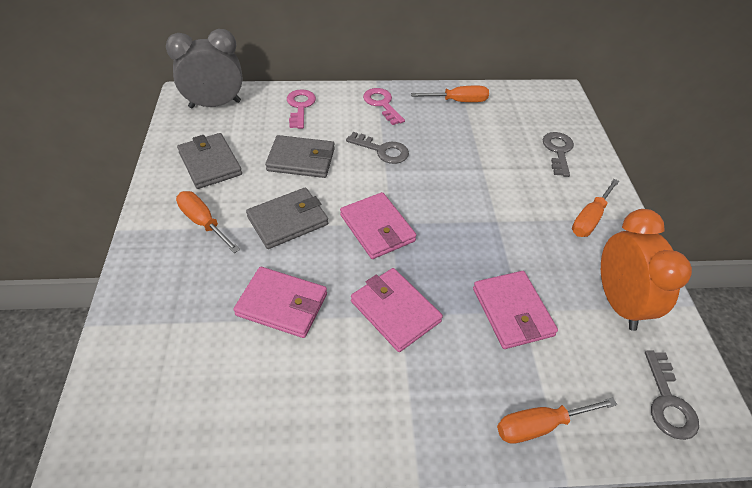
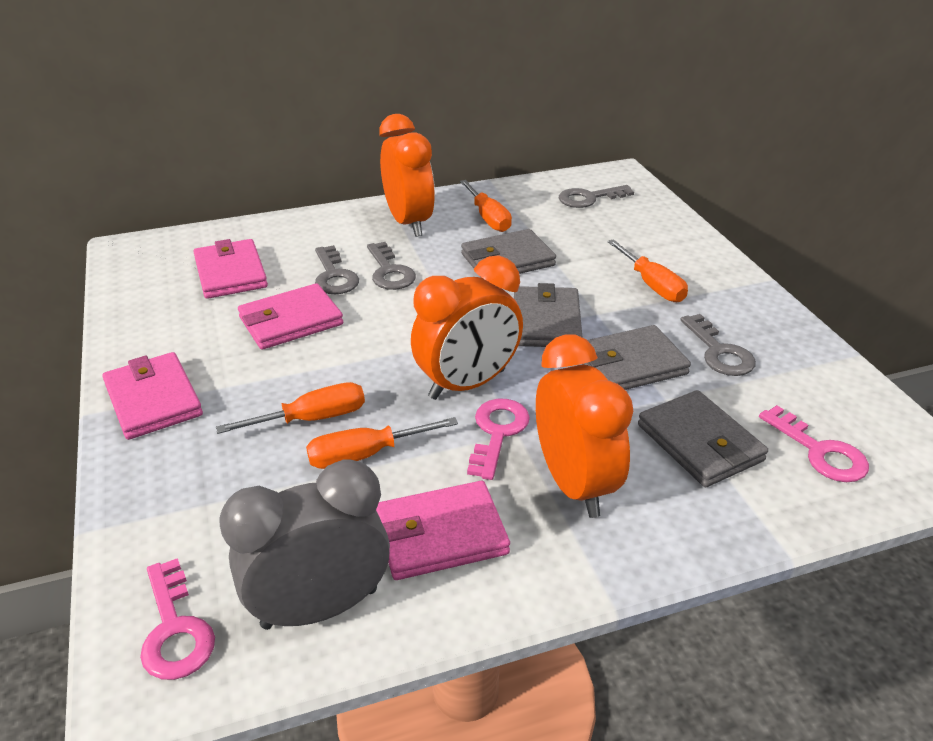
grey key: 3 -> 4
grey wallet: 3 -> 4
orange clock: 1 -> 3
pink key: 2 -> 3

